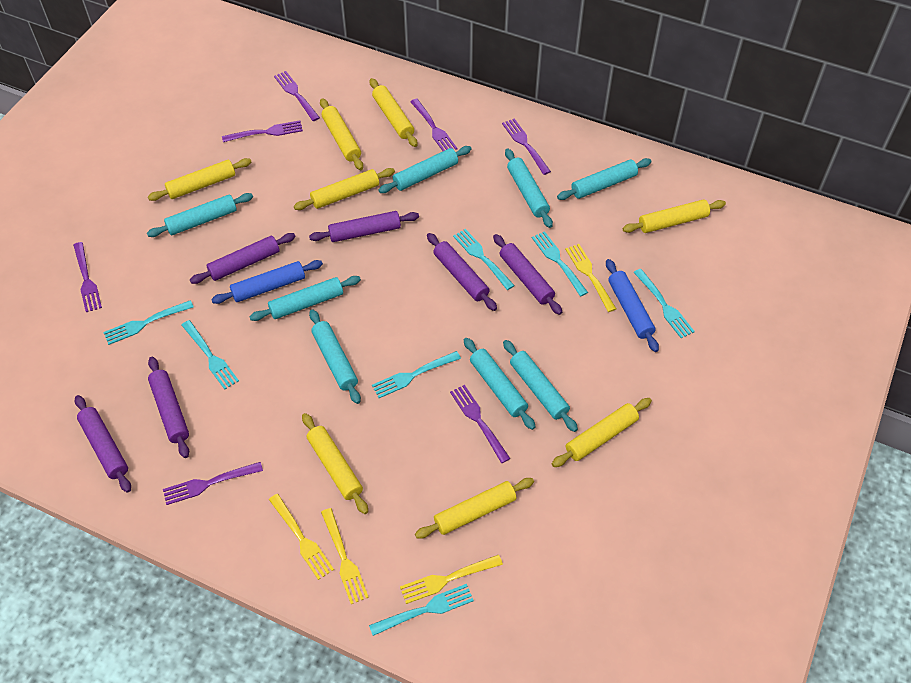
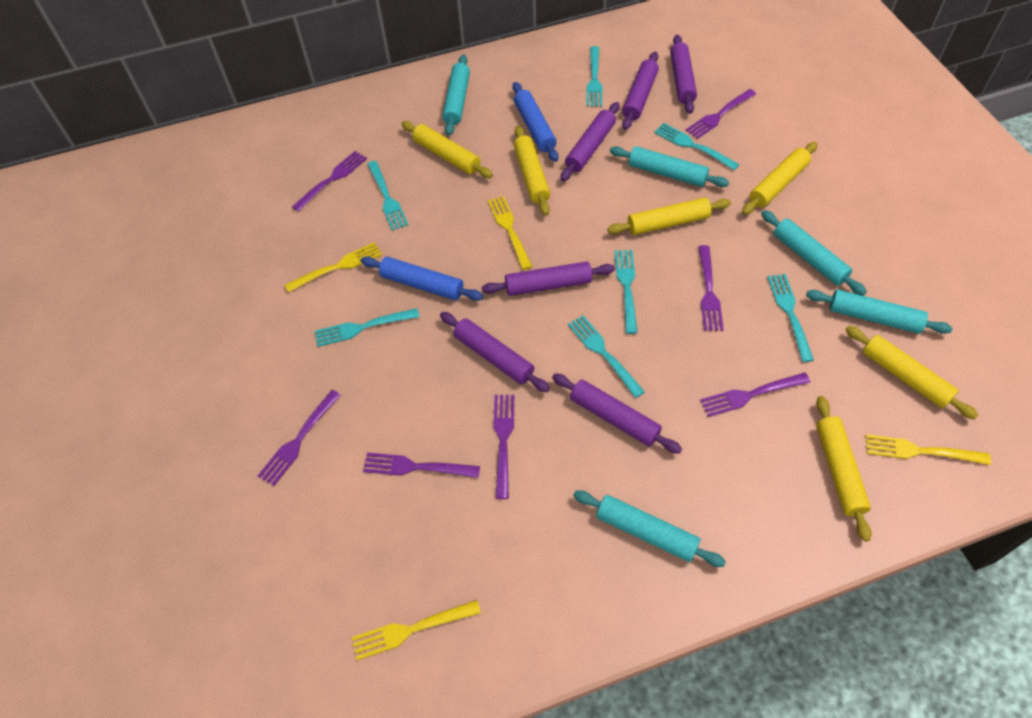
turquoise rolling pin: 8 -> 5
yellow rolling pin: 8 -> 6

